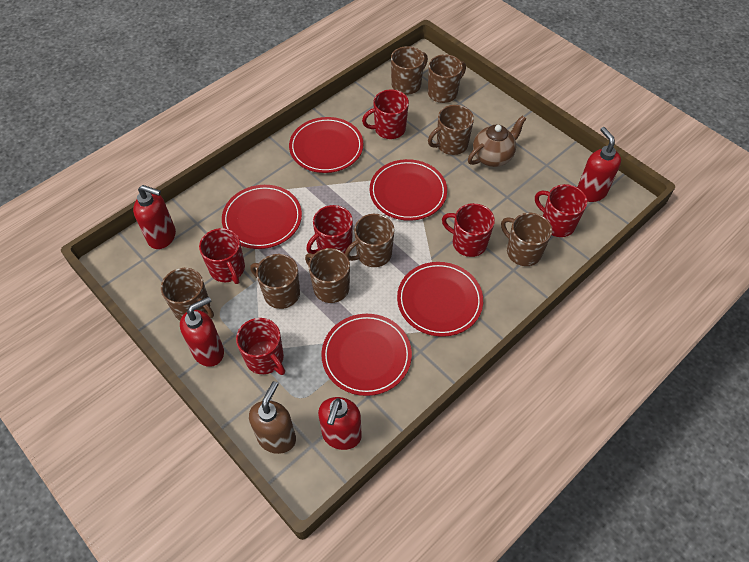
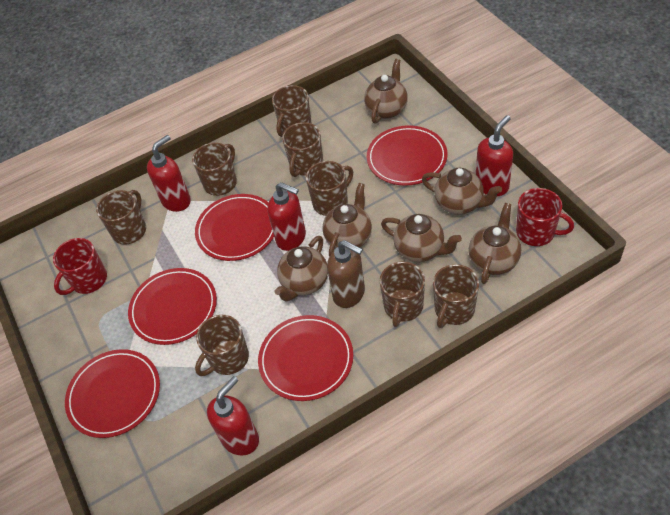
brown teapot: 1 -> 6
red mug: 6 -> 2

